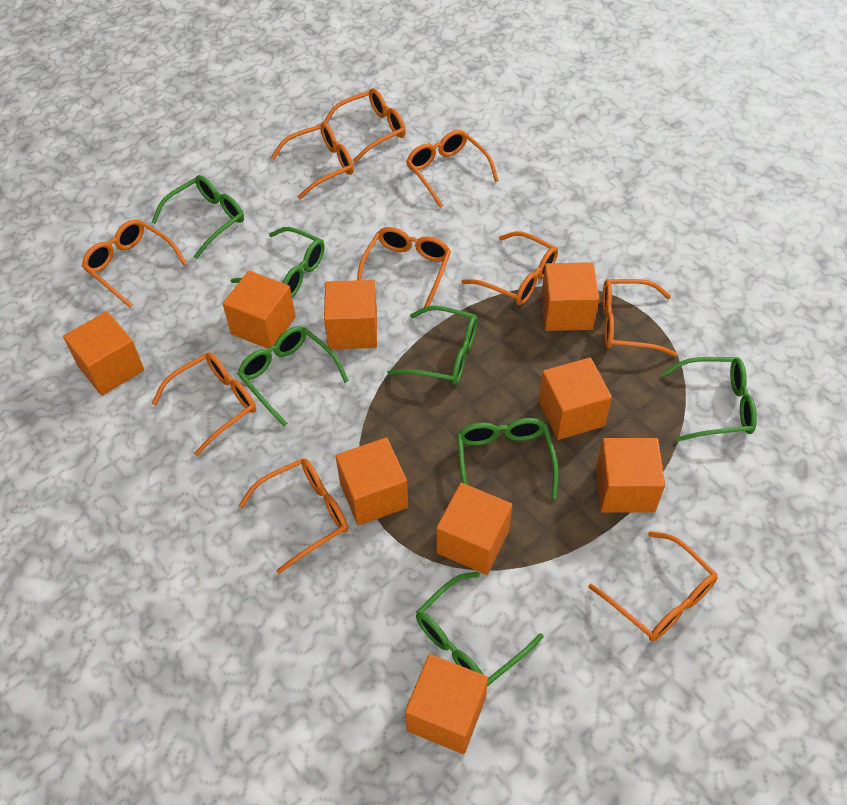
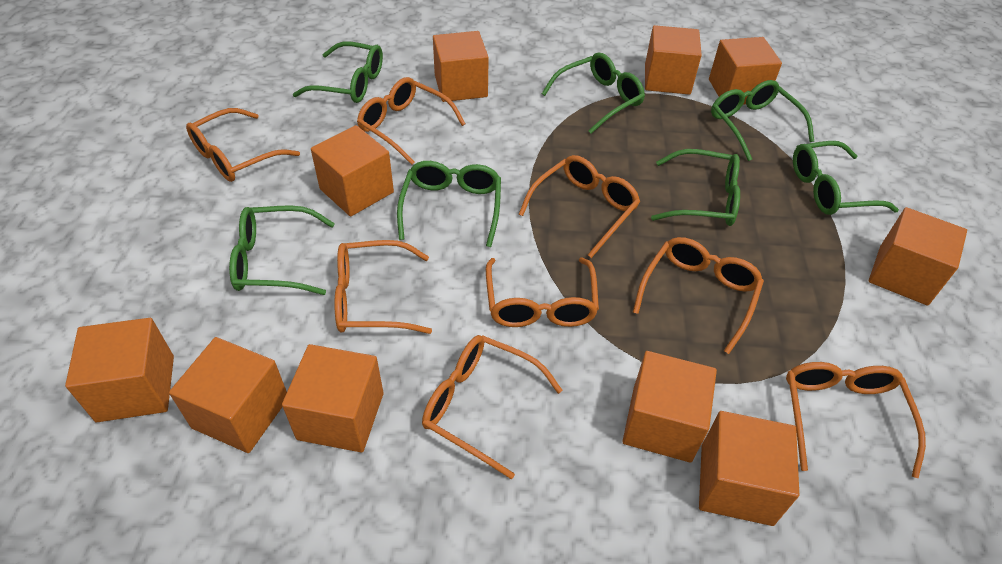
orange cube: 9 -> 10
orange glasses: 10 -> 8

